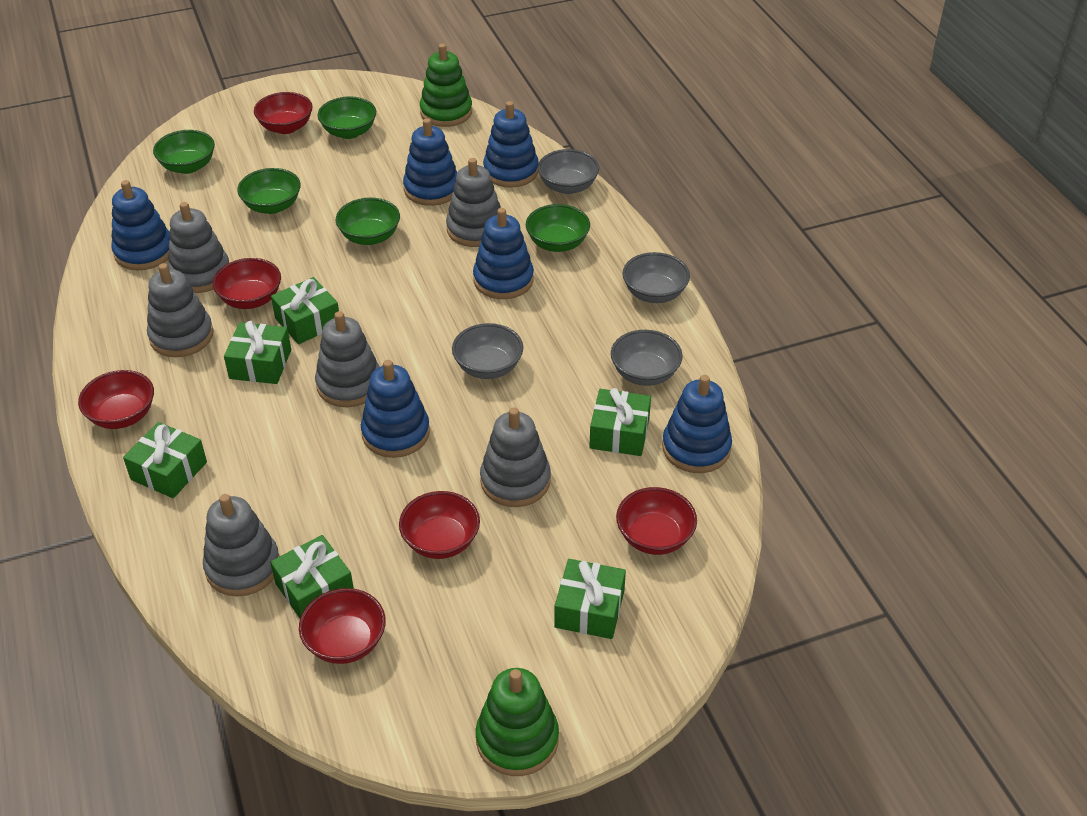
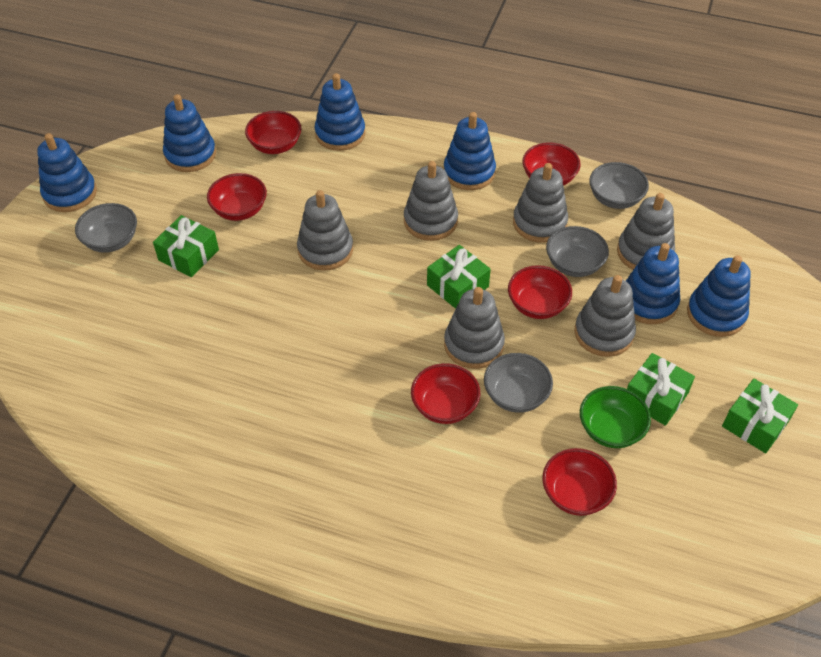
green bowl: 5 -> 1
green gift: 6 -> 4
green stacking toy: 2 -> 0

